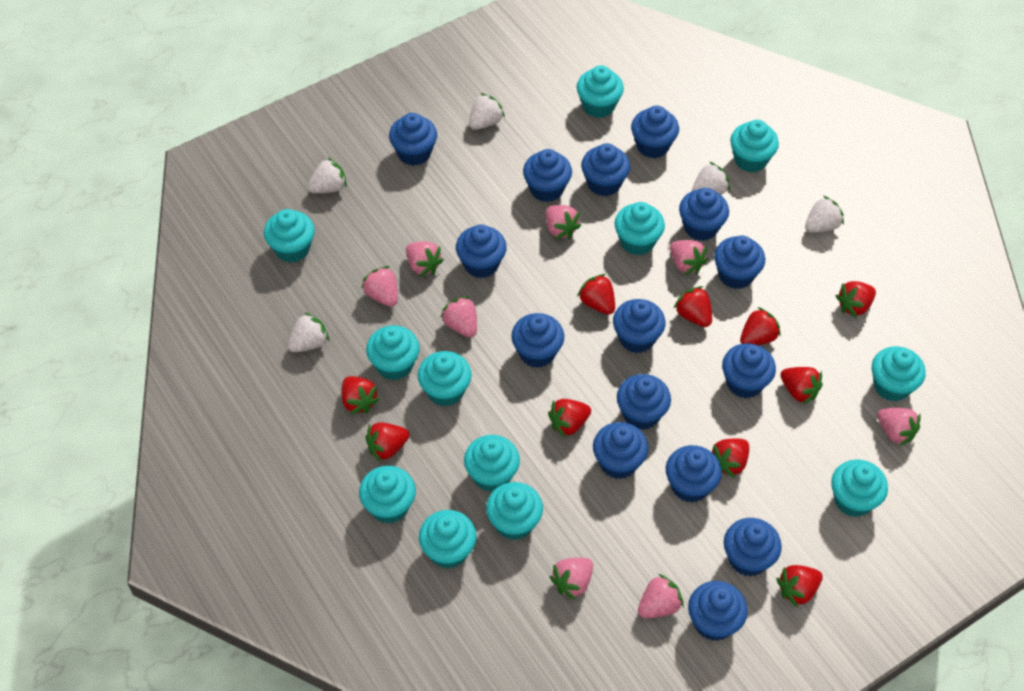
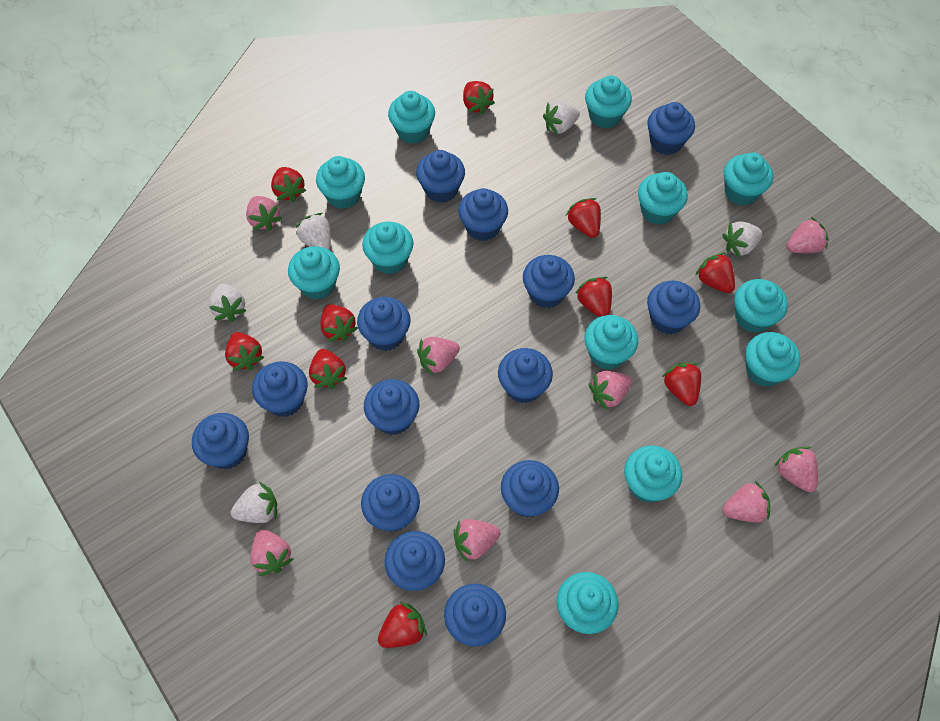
blue cupcake: 15 -> 14

